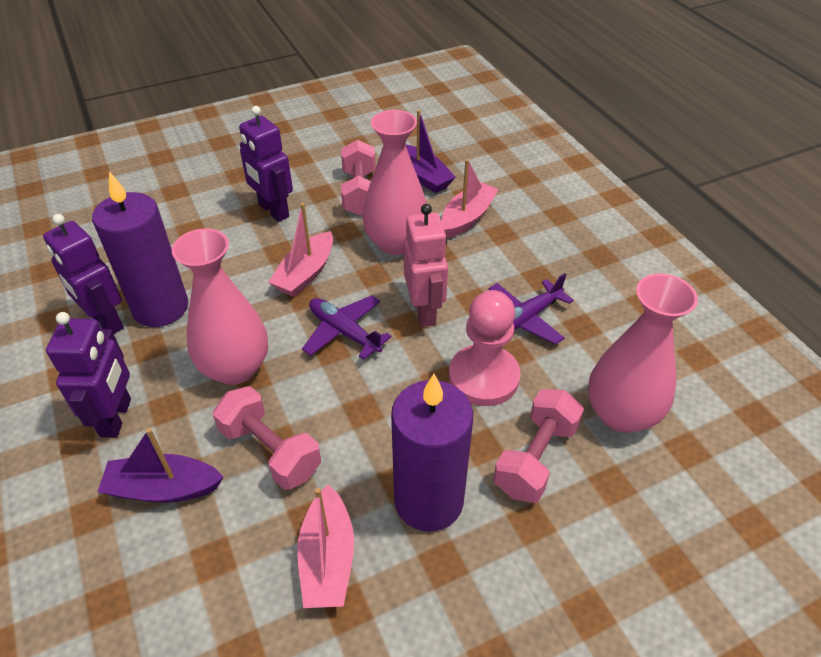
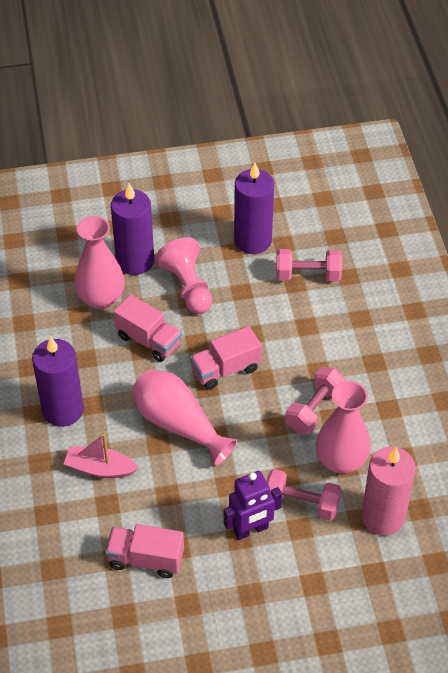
pink boat: 3 -> 1
pink candle: 0 -> 1
pink robot: 1 -> 0
pink truck: 0 -> 3
purple boat: 2 -> 0
purple candle: 2 -> 3
purple plane: 2 -> 0
purple robot: 3 -> 1

